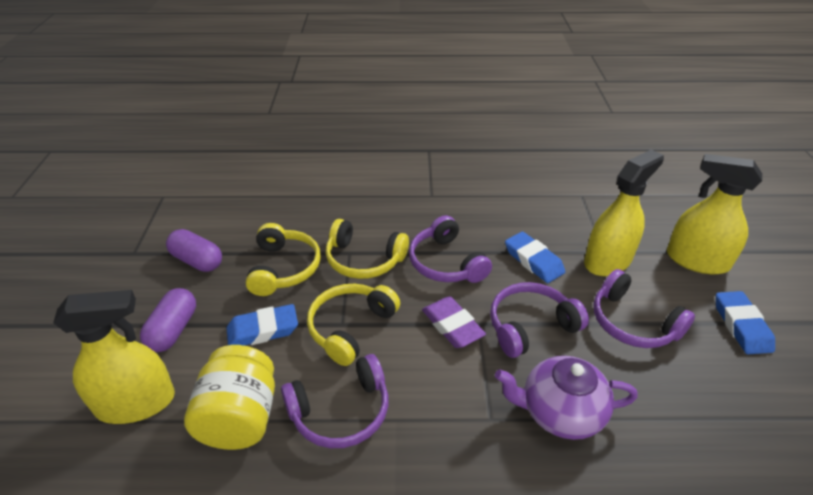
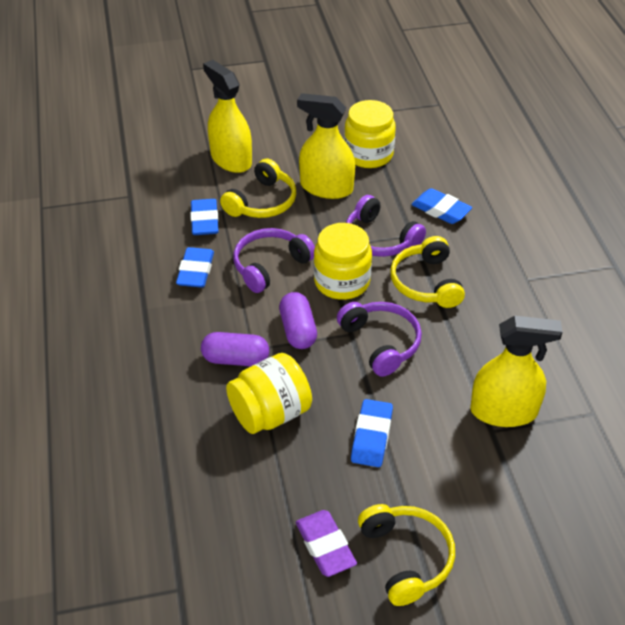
blue eraser: 3 -> 4
purple headphones: 4 -> 3
purple teapot: 1 -> 0
yellow jar: 1 -> 3

